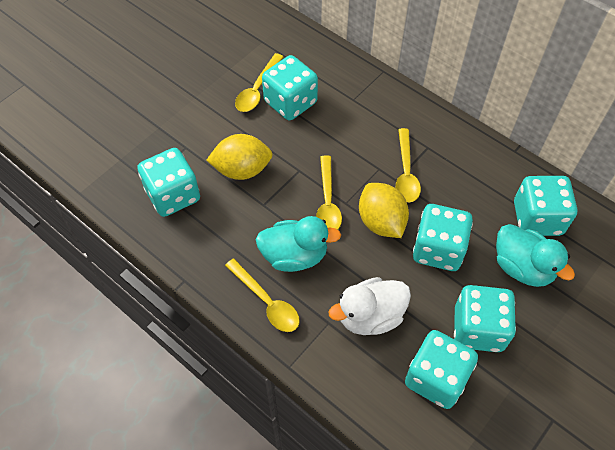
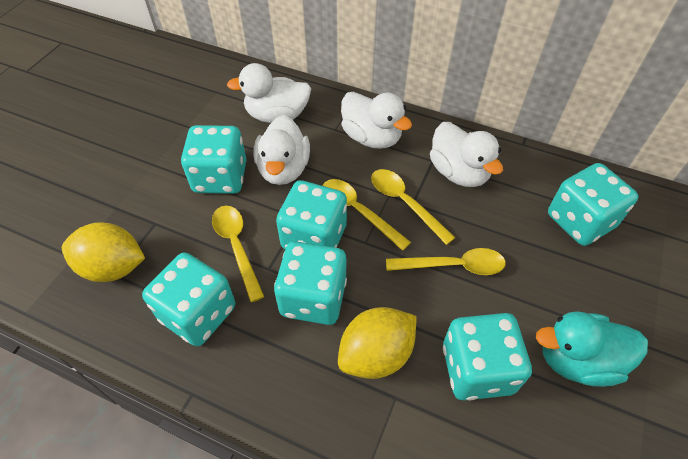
turquoise duck: 2 -> 1
white duck: 1 -> 4

